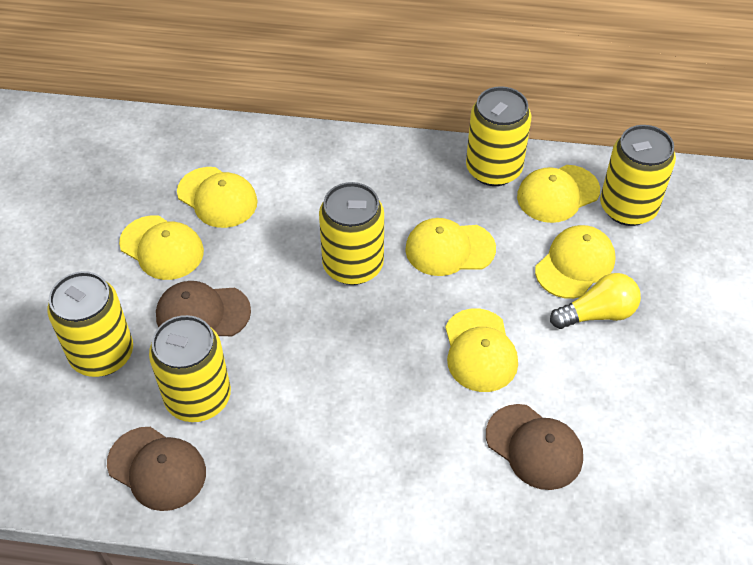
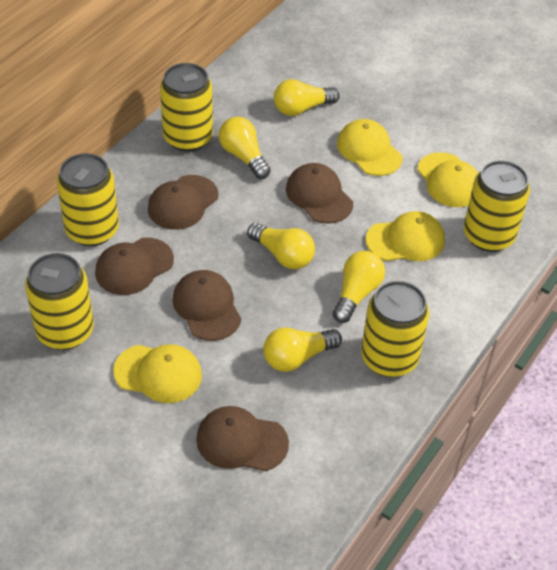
brown cap: 3 -> 5
yellow cap: 6 -> 4
yellow light bulb: 1 -> 5

